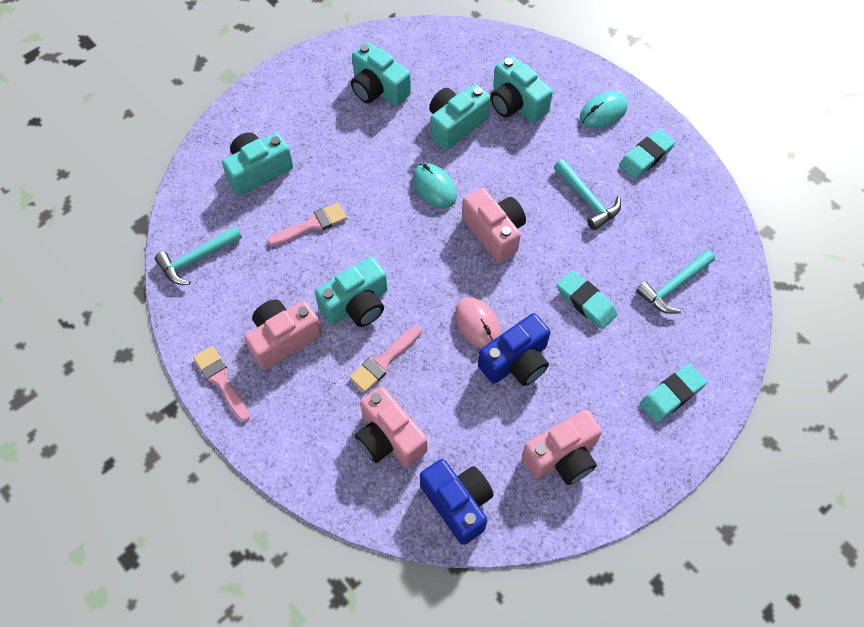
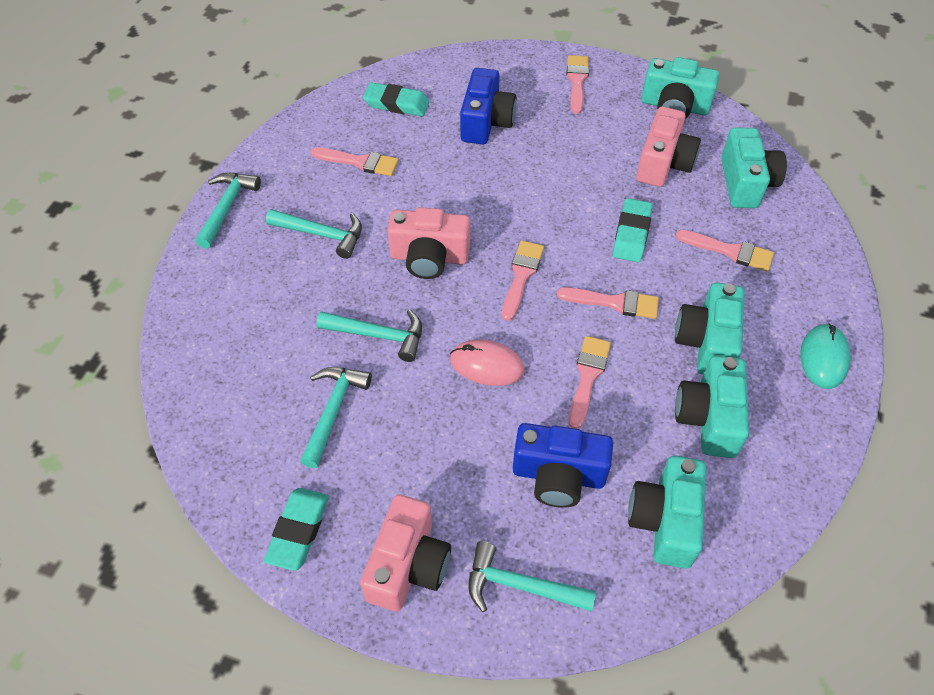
pink brush: 3 -> 6
pink camera: 4 -> 3
turquoise hammer: 3 -> 5
turquoise mouse: 2 -> 1

